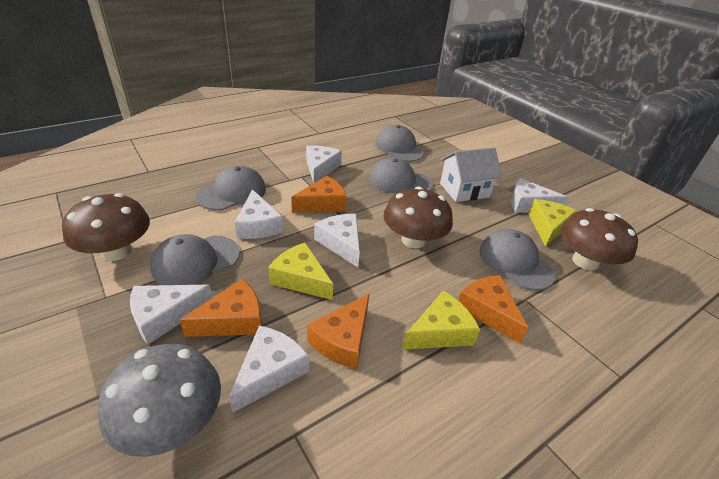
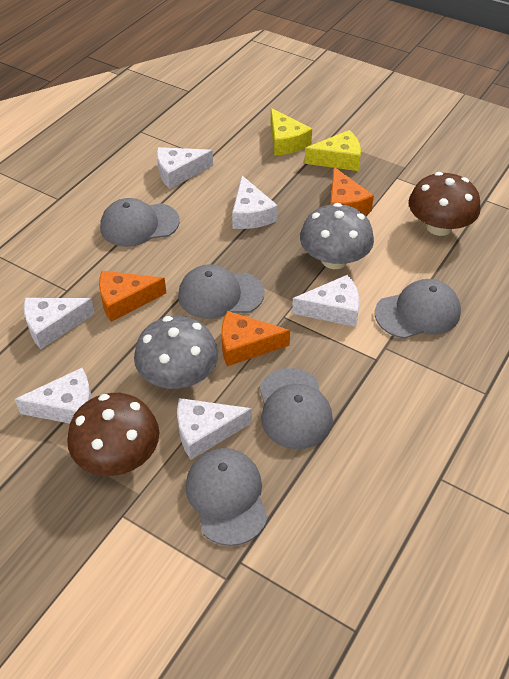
brown mushroom: 3 -> 2
grey mushroom: 1 -> 2
orange cheese: 4 -> 3
white house: 1 -> 0
yellow cheese: 3 -> 2

